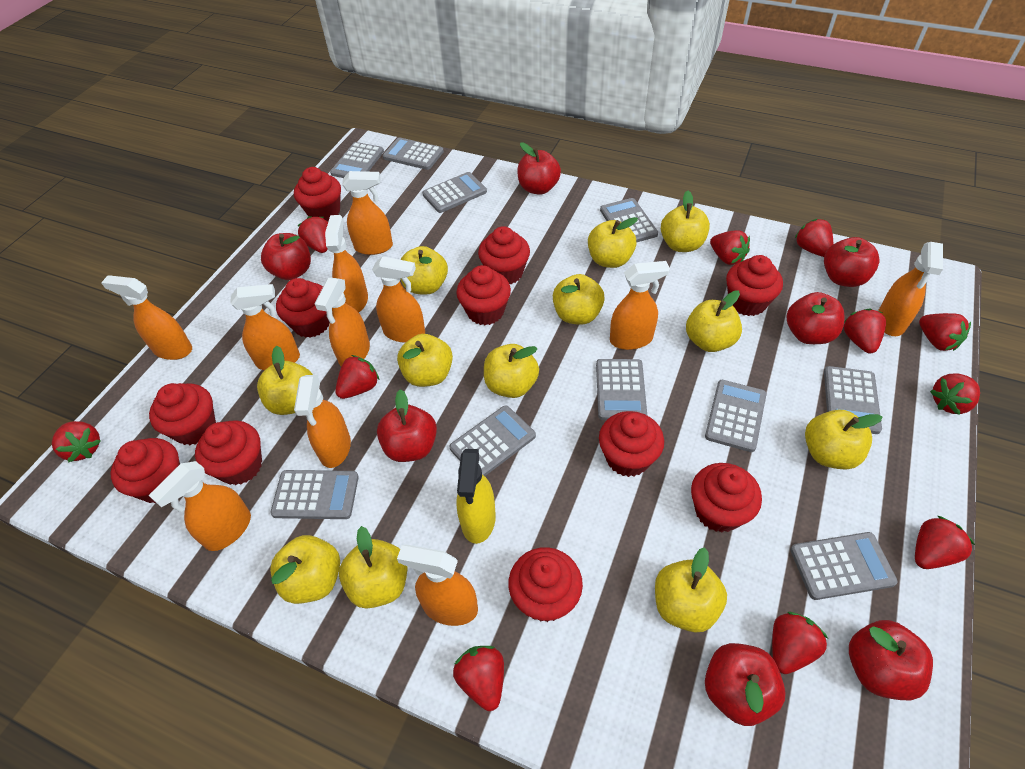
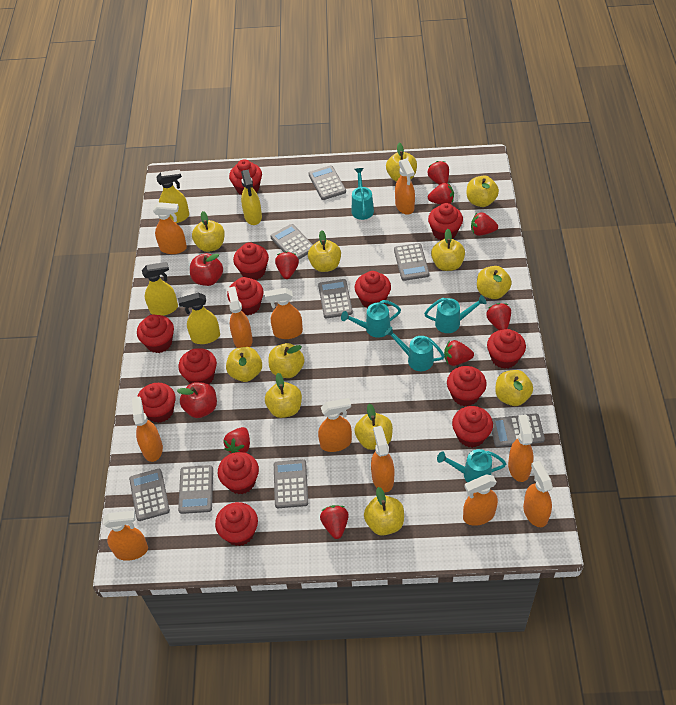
grey calculator: 10 -> 8
red apple: 7 -> 2
red cupcake: 11 -> 13
red strawberry: 11 -> 8
turquoise watering can: 0 -> 5
yellow spray bottle: 1 -> 4

